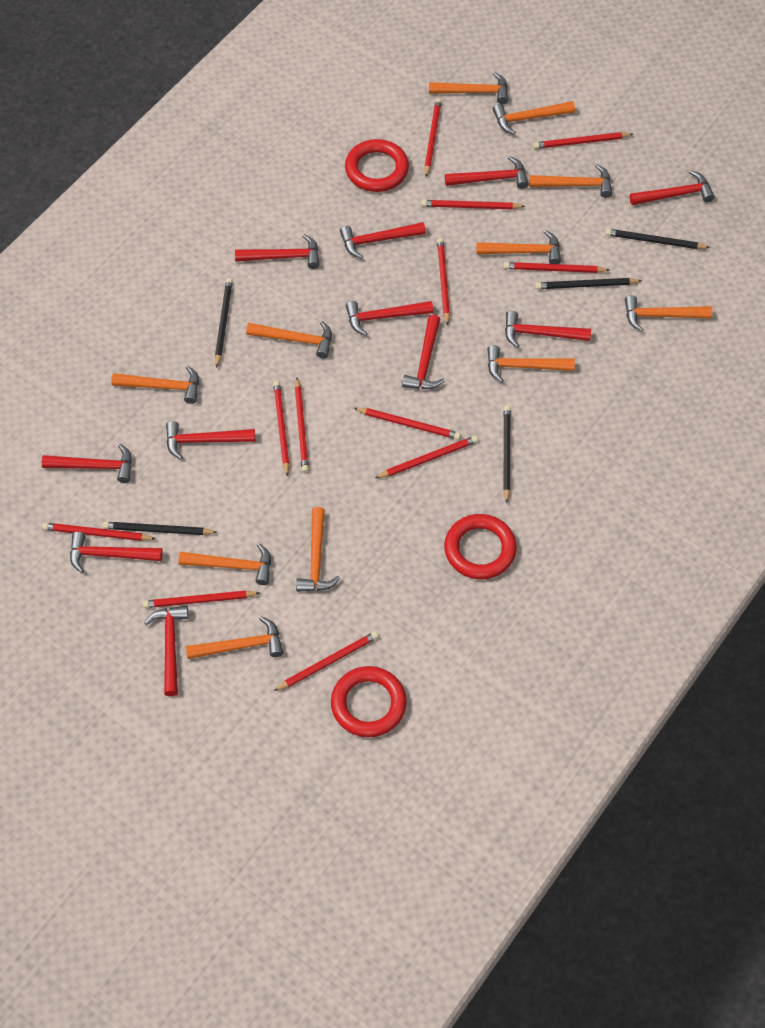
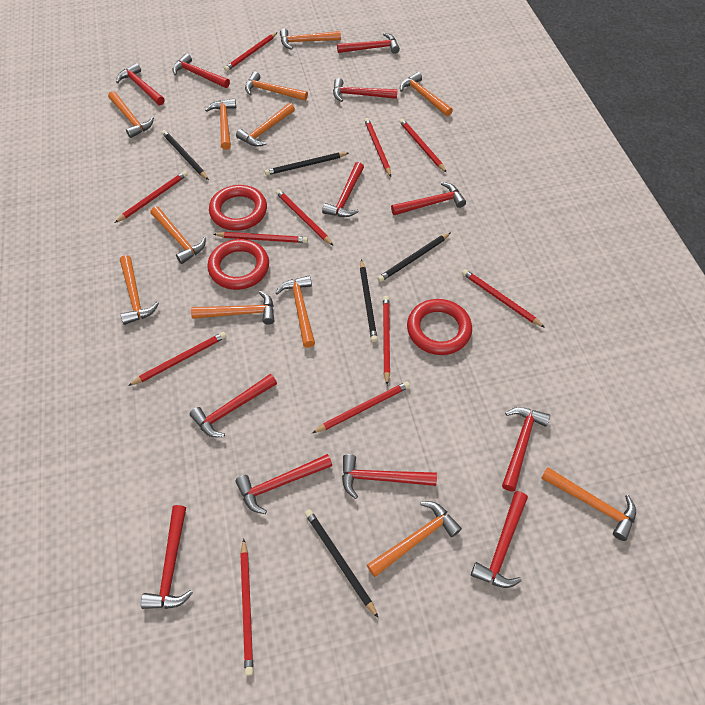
orange hammer: 11 -> 12
red hammer: 11 -> 12
red pencil: 12 -> 11

